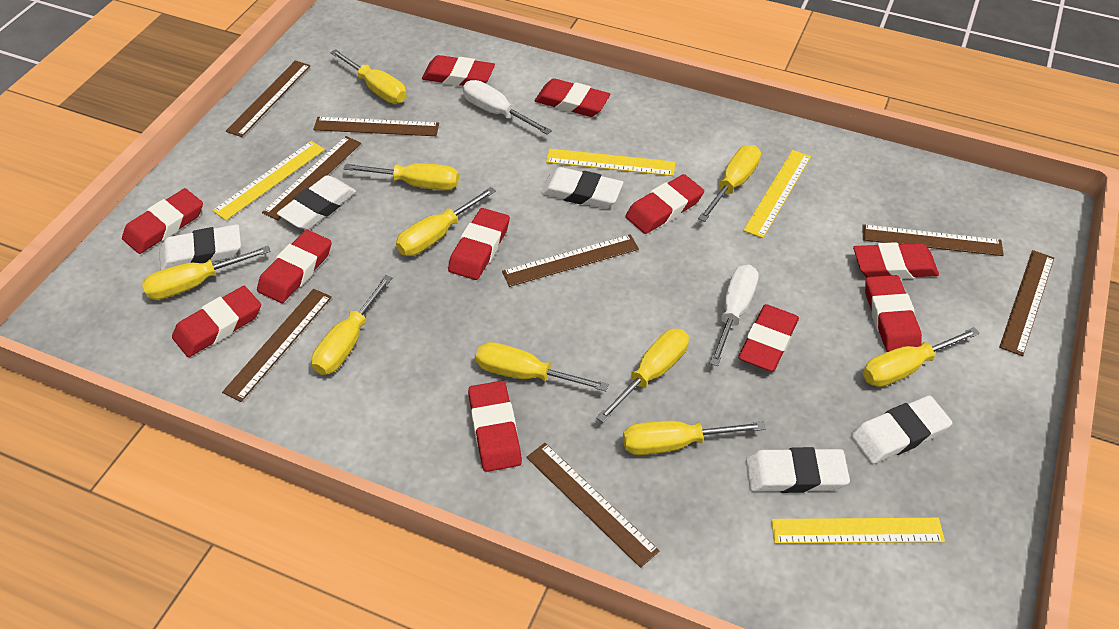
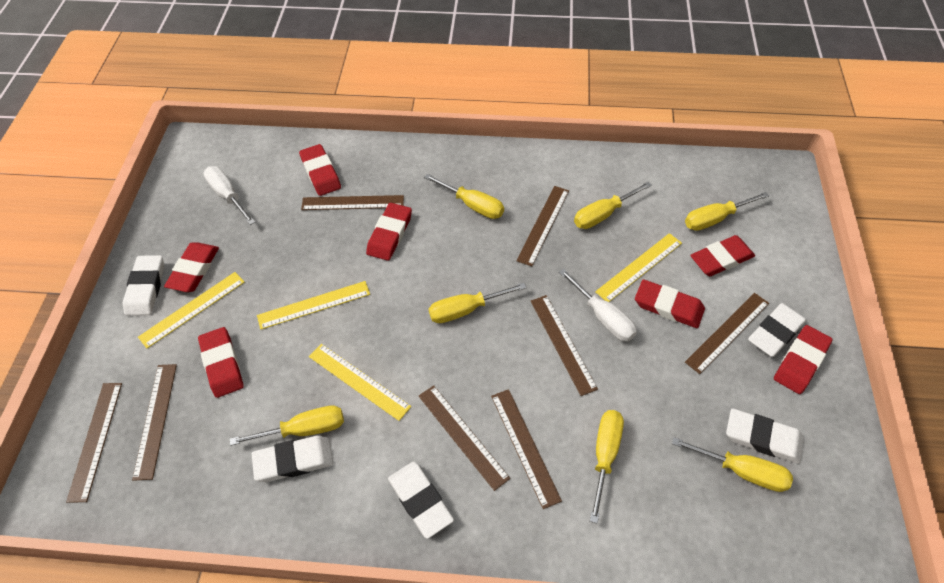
red eraser: 11 -> 7
yellow screwdriver: 10 -> 7

